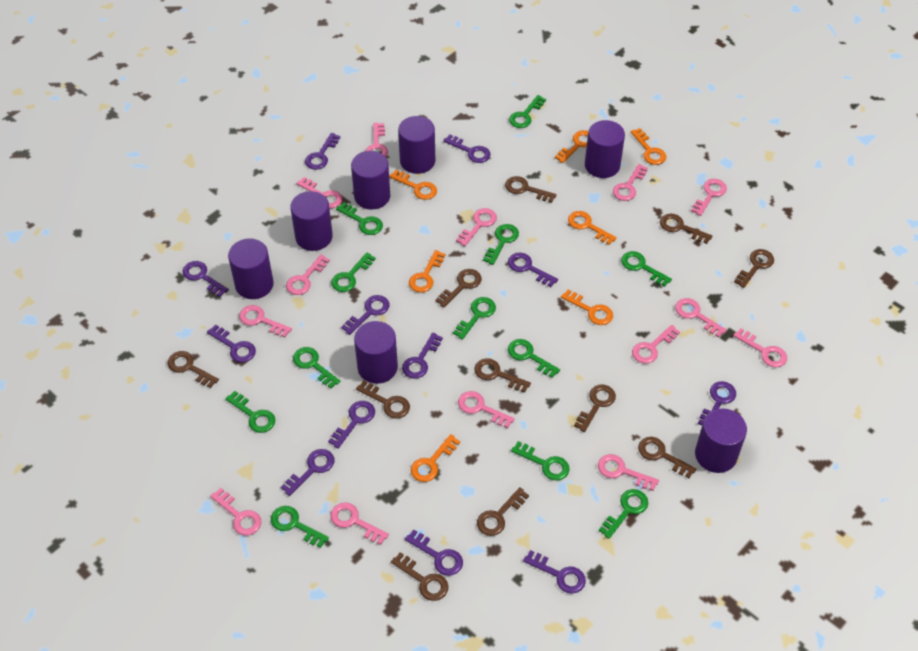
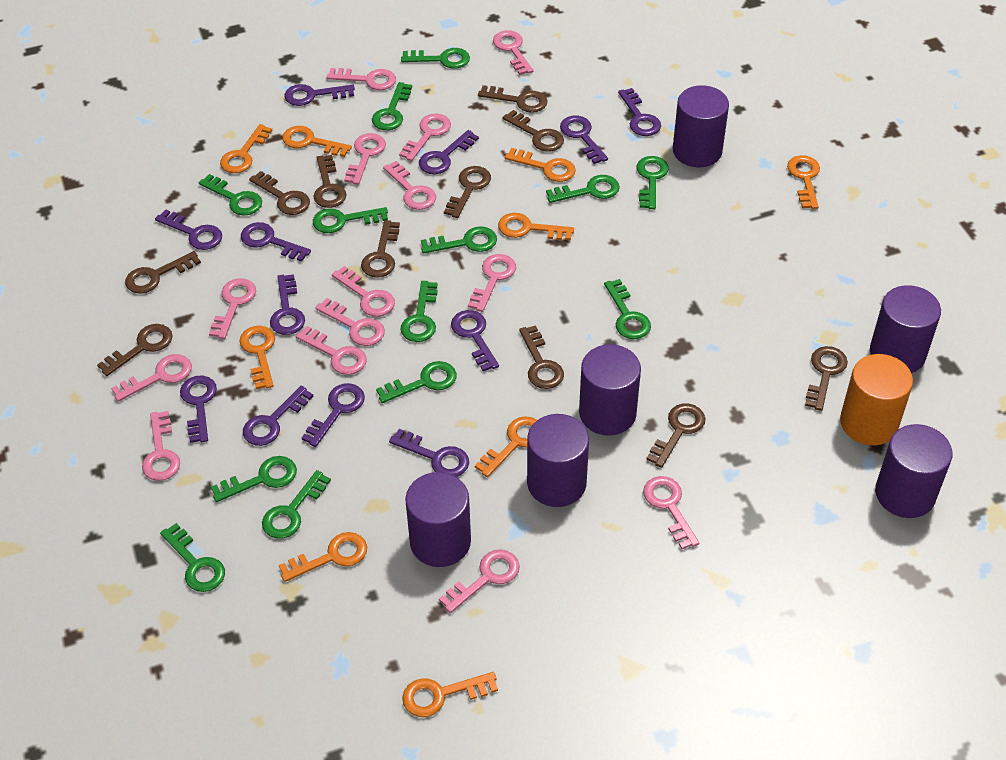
green key: 12 -> 13
orange cylinder: 0 -> 1
orange key: 7 -> 9
purple cylinder: 7 -> 6

